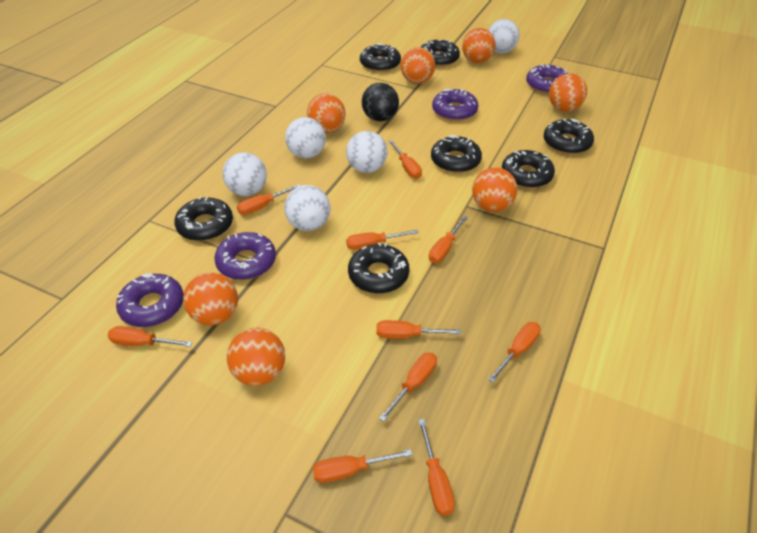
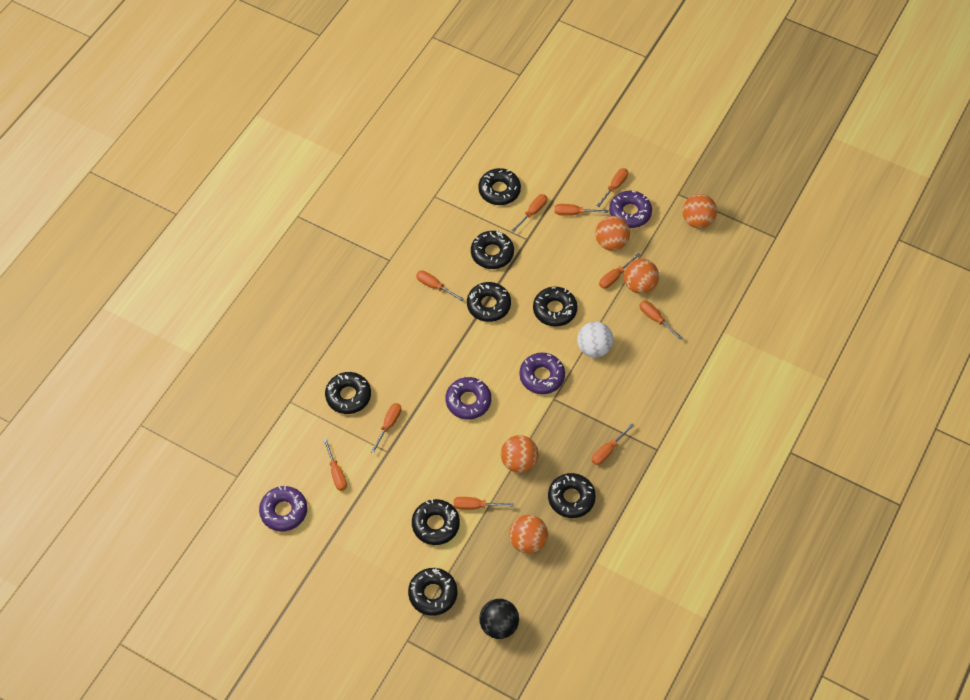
black donut: 7 -> 8
orange ball: 7 -> 5
white ball: 5 -> 1

